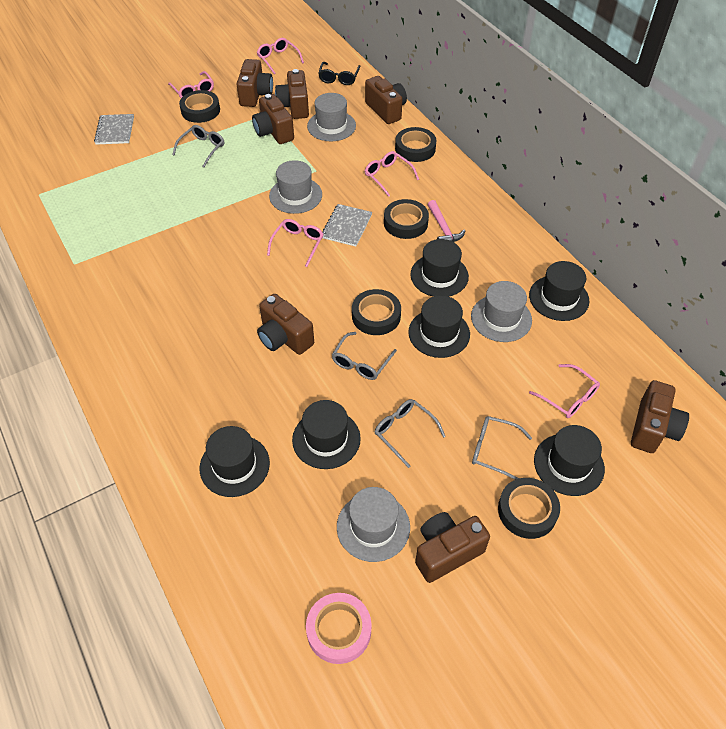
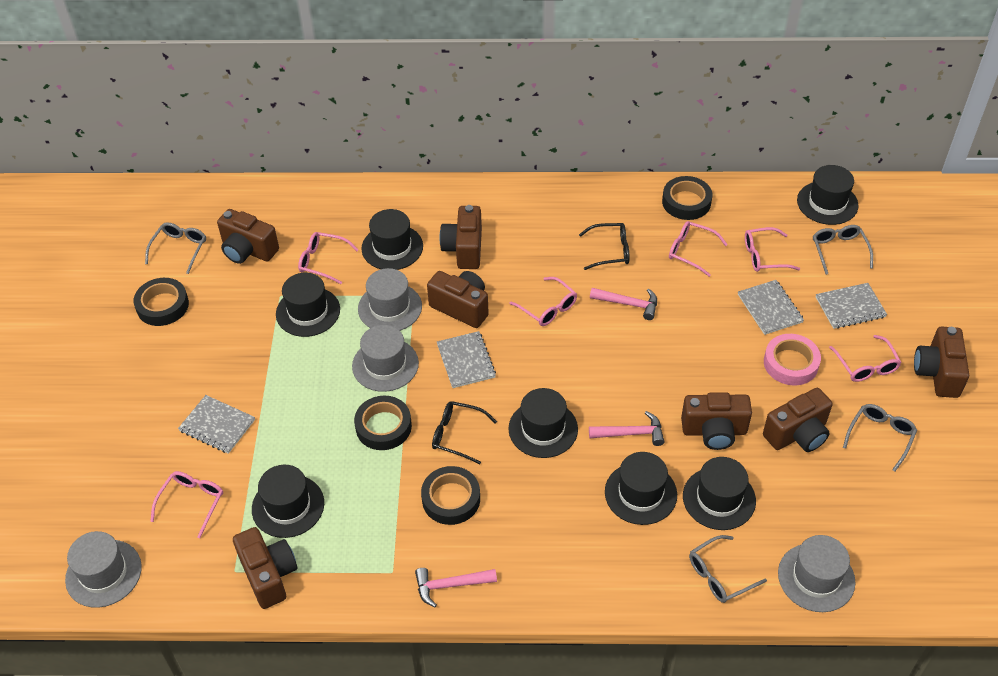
black glasses: 1 -> 2
black hat: 6 -> 7
black tape: 5 -> 4
grey notebook: 2 -> 4
pink glasses: 5 -> 6
pink hammer: 1 -> 3

